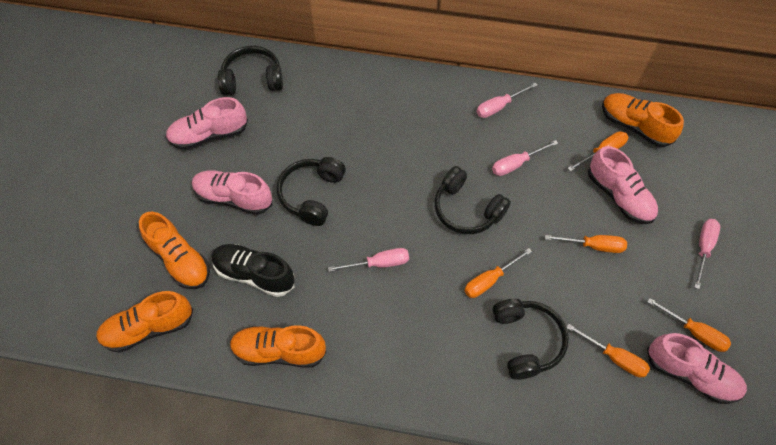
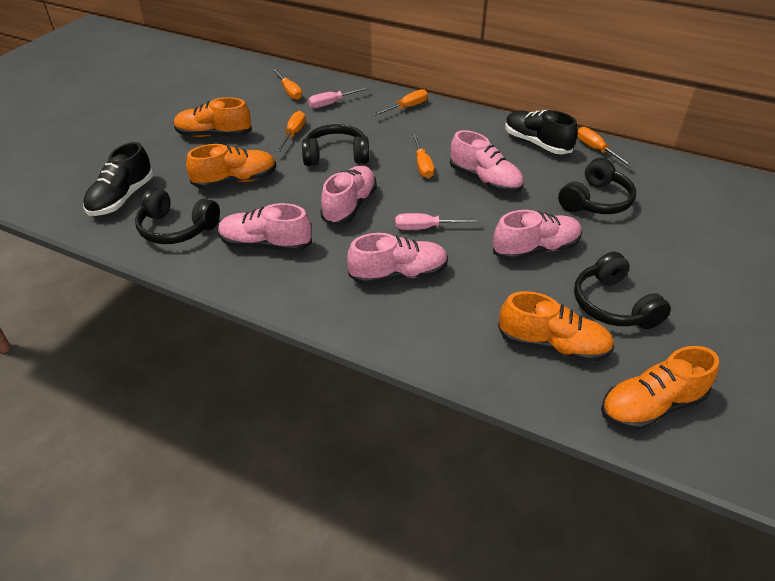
black shoe: 1 -> 2
pink screwdriver: 4 -> 2
pink shoe: 4 -> 5

